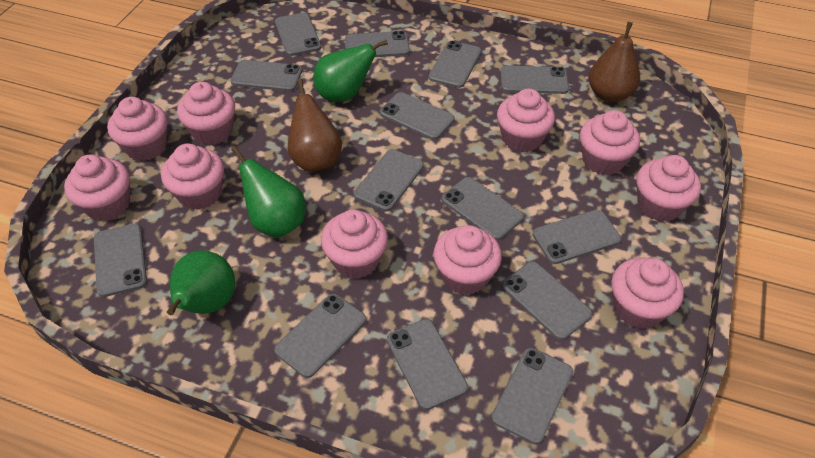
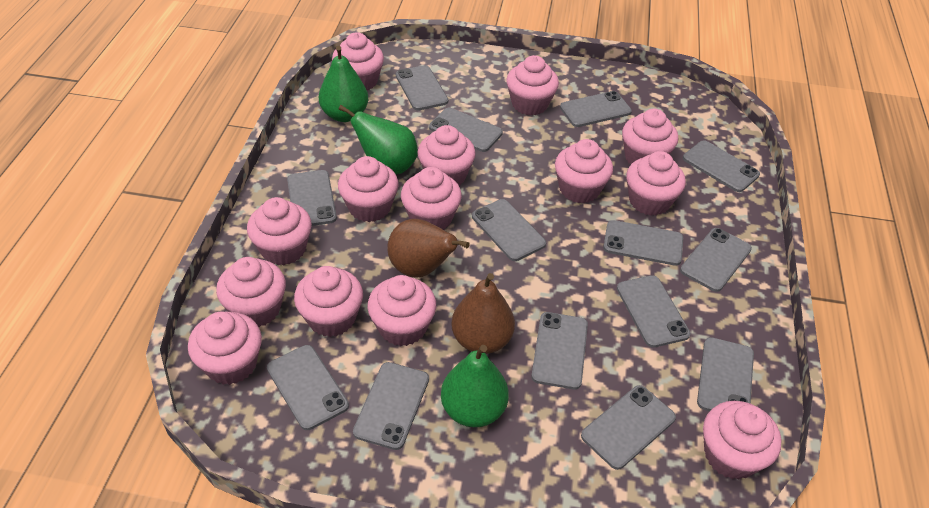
pink cupcake: 10 -> 14

